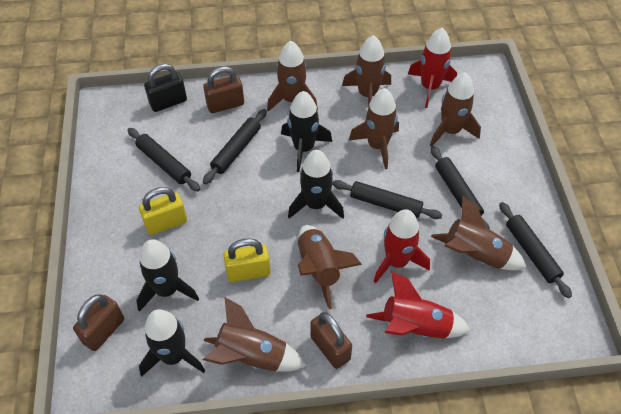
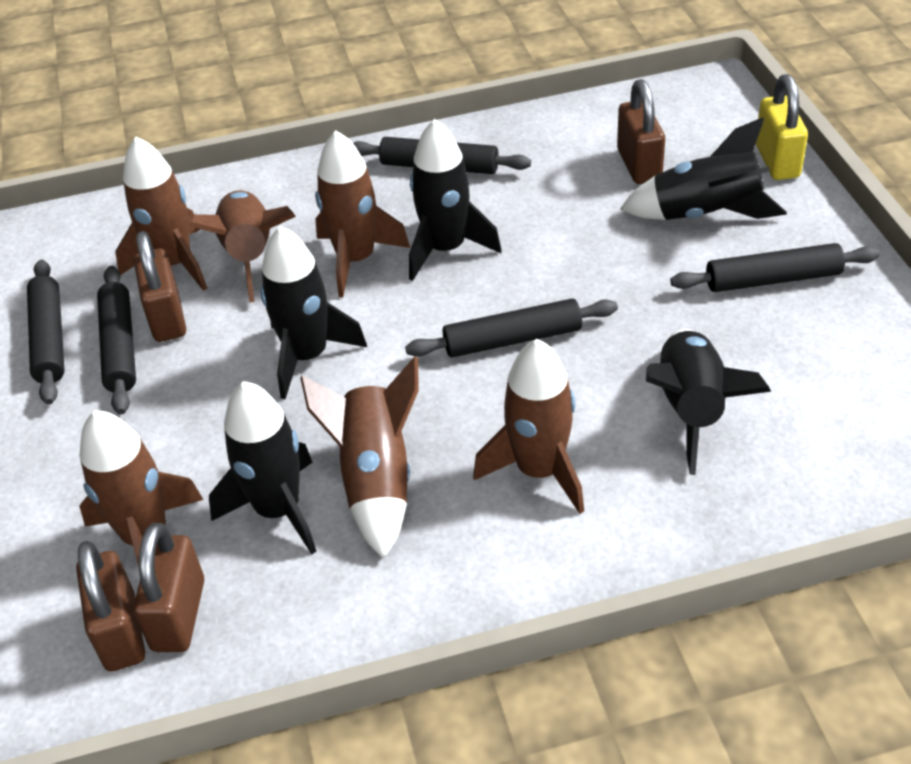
black padlock: 1 -> 0
black rocket: 4 -> 5
brown padlock: 3 -> 4
brown rocket: 7 -> 6
red rocket: 3 -> 0
yellow padlock: 2 -> 1

